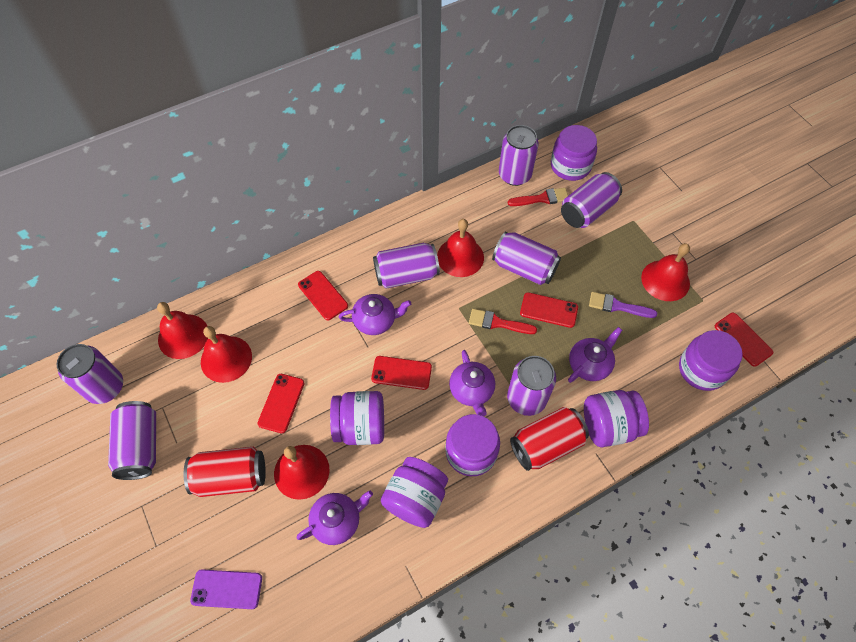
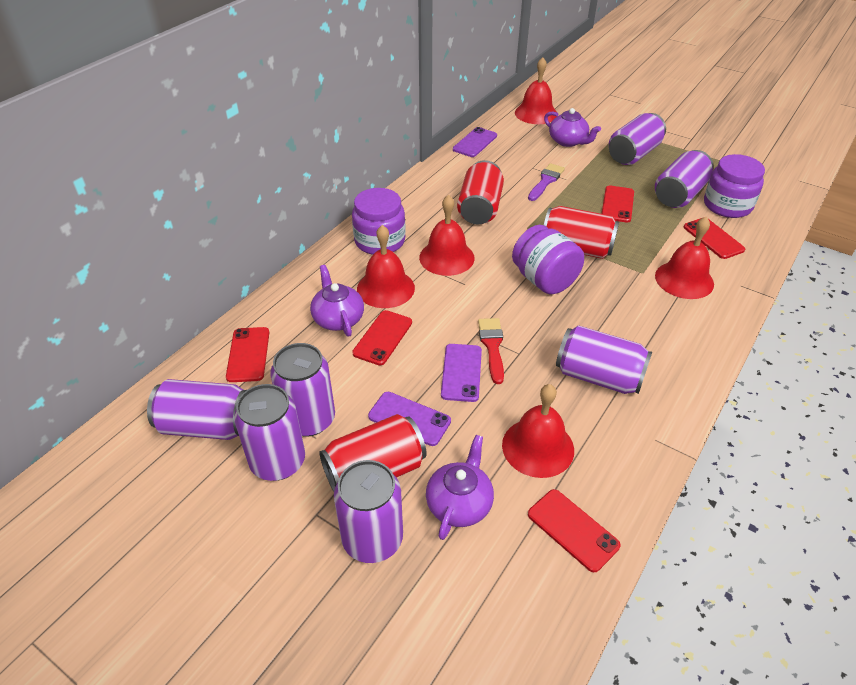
purple jar: 6 -> 3
purple phone: 1 -> 3
purple teapot: 4 -> 3
red brush: 2 -> 1
red can: 2 -> 3

